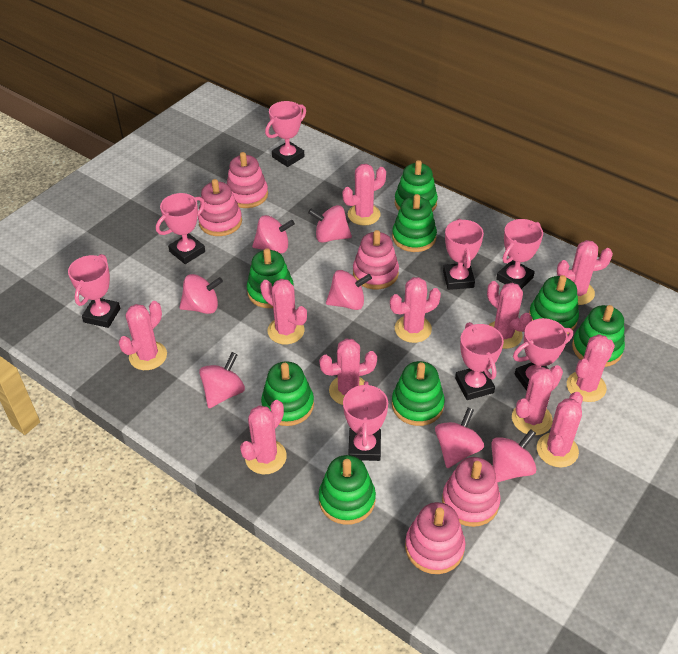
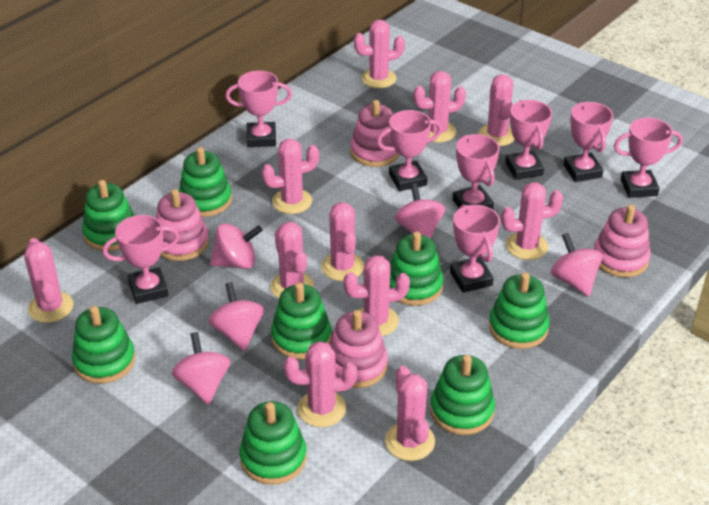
pink spinning top: 7 -> 5
pink stacking toy: 5 -> 4

